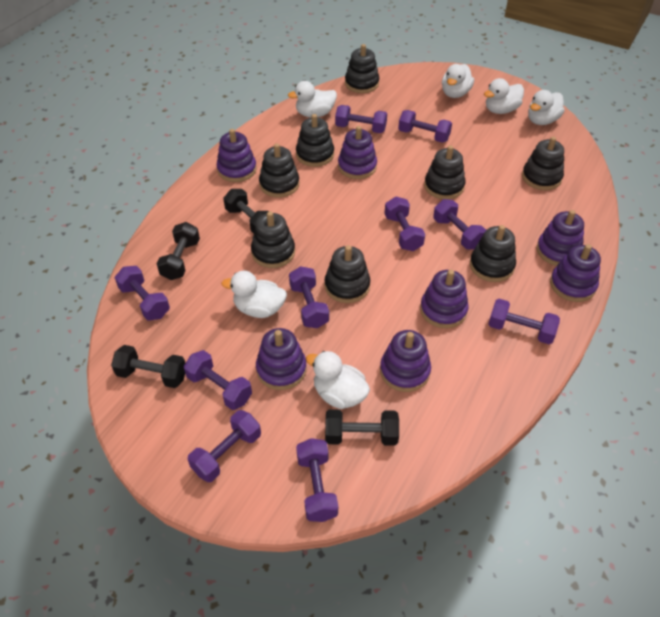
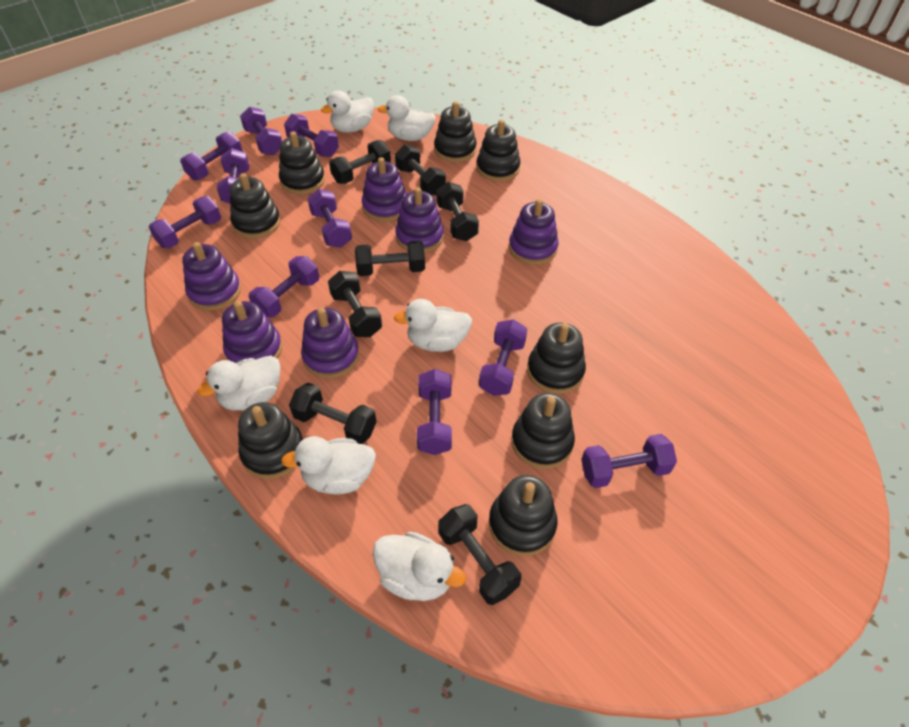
black dumbbell: 4 -> 7
purple stacking toy: 7 -> 6

